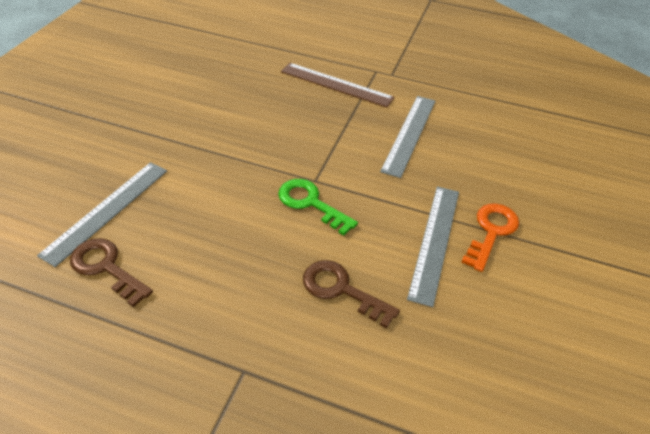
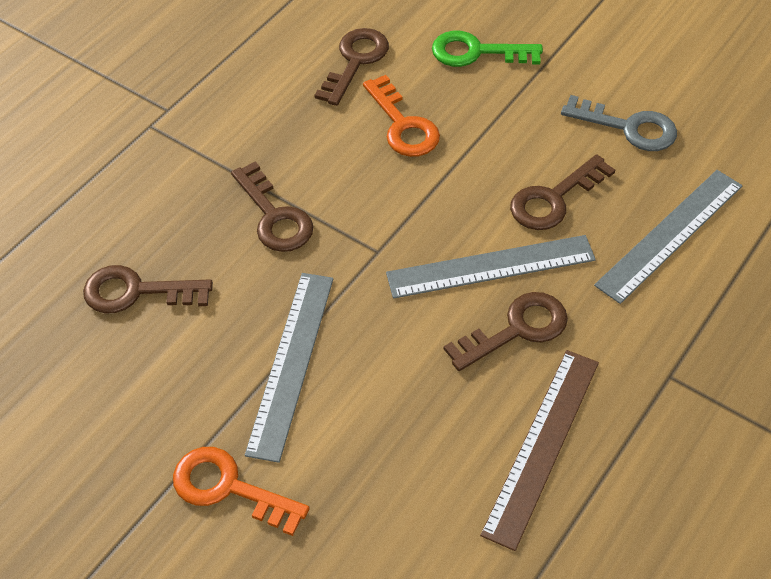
brown key: 2 -> 5
grey key: 0 -> 1
orange key: 1 -> 2

